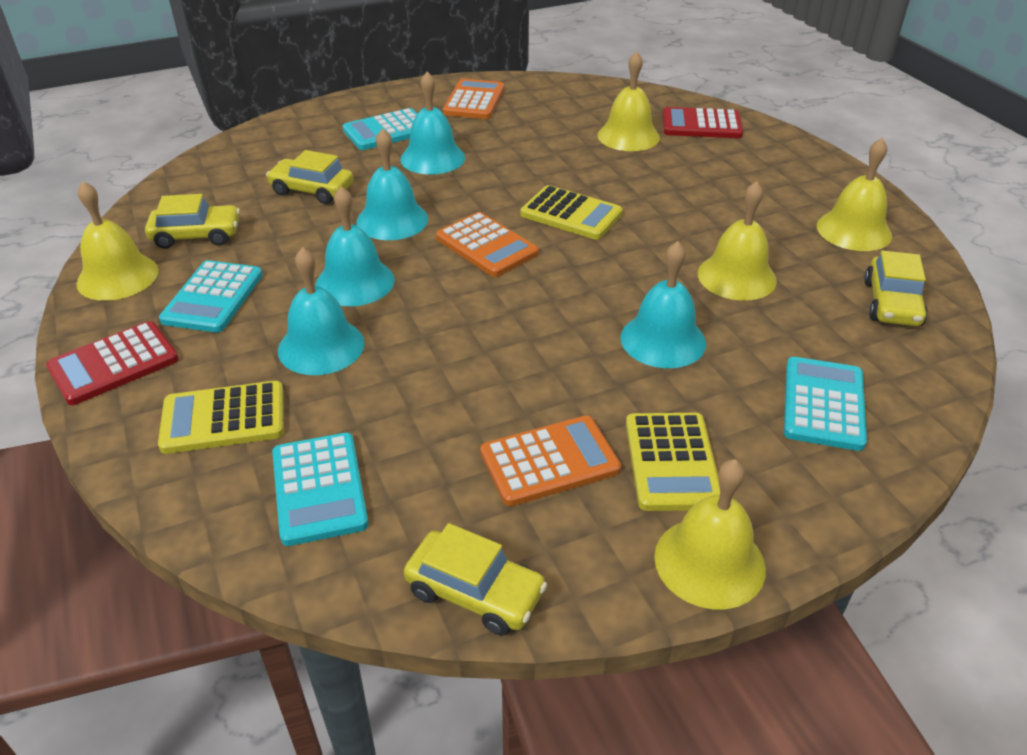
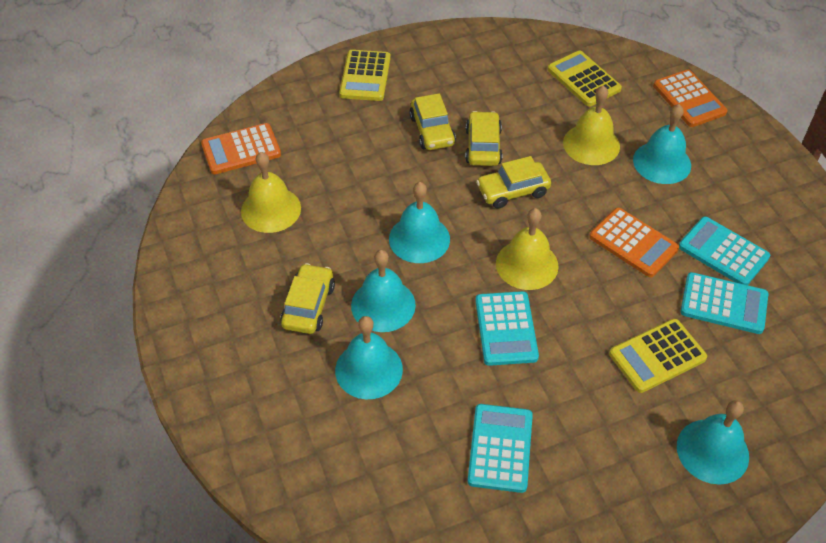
red calculator: 2 -> 0
yellow bell: 5 -> 3

